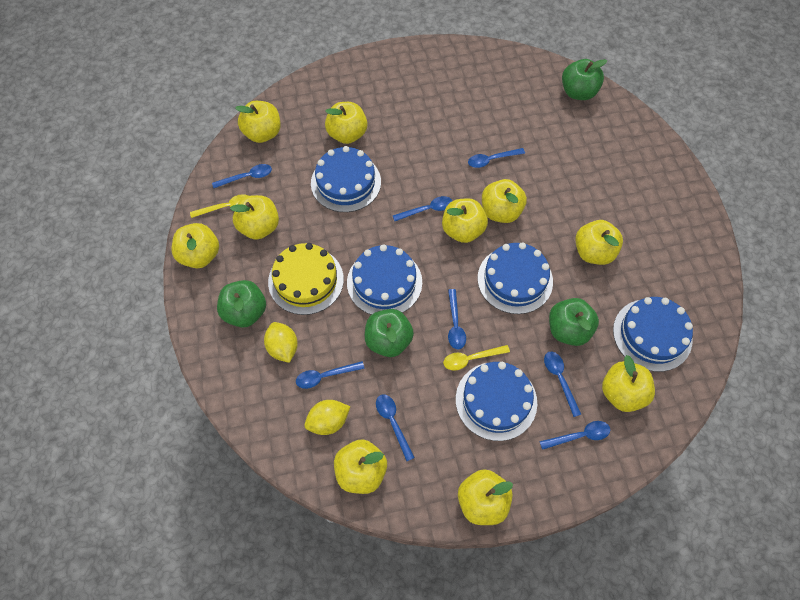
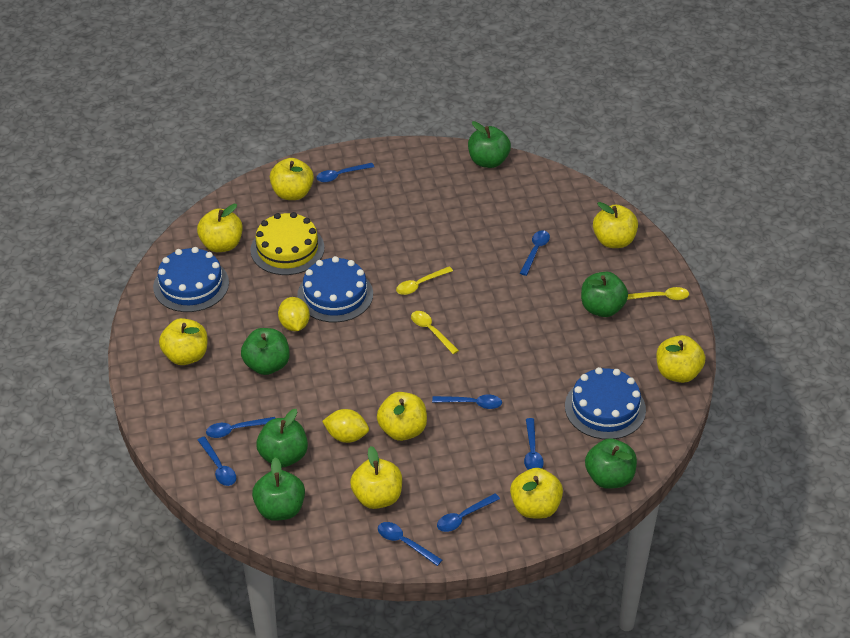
blue cake: 5 -> 3
green apple: 4 -> 6
yellow apple: 10 -> 8
yellow spoon: 2 -> 3

